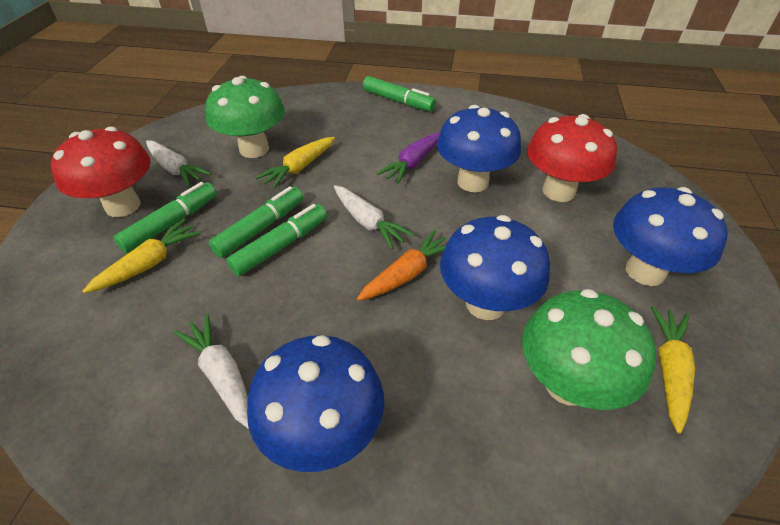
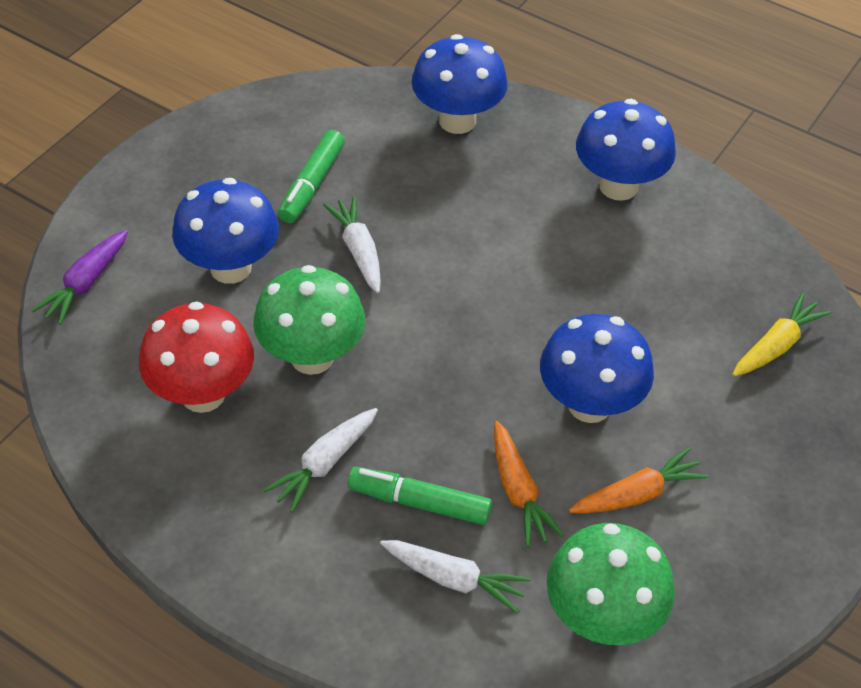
green marker: 4 -> 2
orange carrot: 1 -> 2
red mushroom: 2 -> 1
yellow carrot: 3 -> 1

